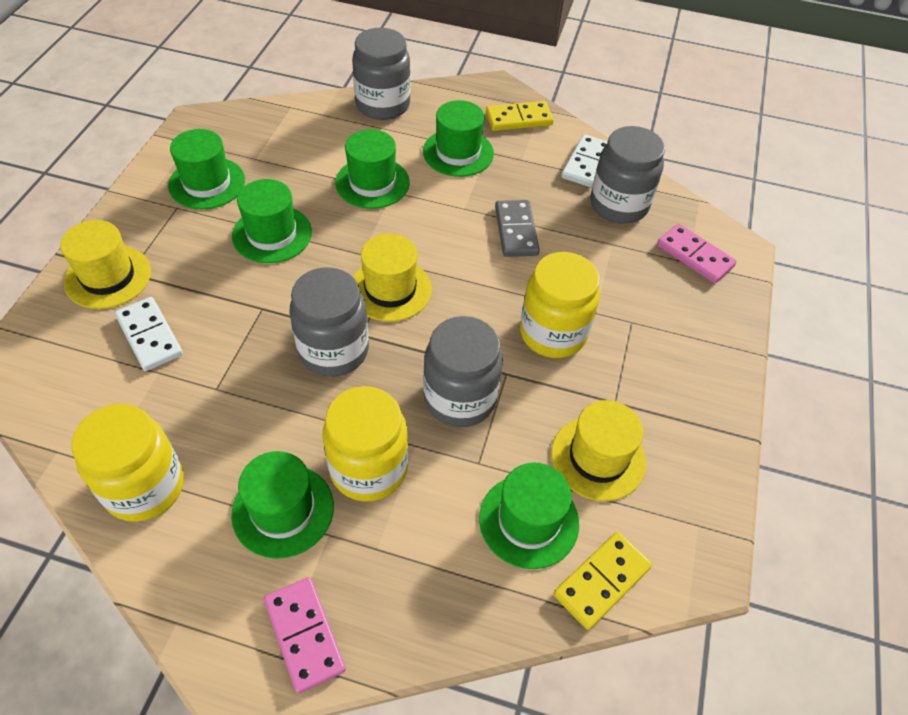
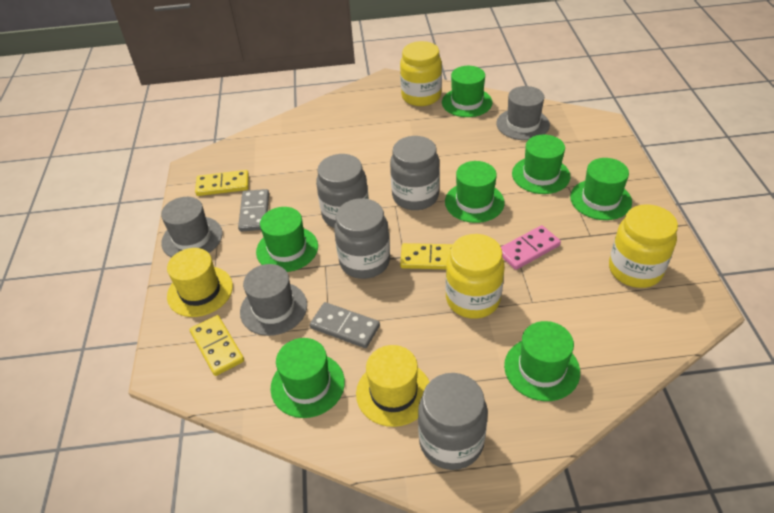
green hat: 6 -> 7
grey domino: 1 -> 2
grey hat: 0 -> 3
pink domino: 2 -> 1
white domino: 2 -> 0
yellow domino: 2 -> 3
yellow hat: 3 -> 2

